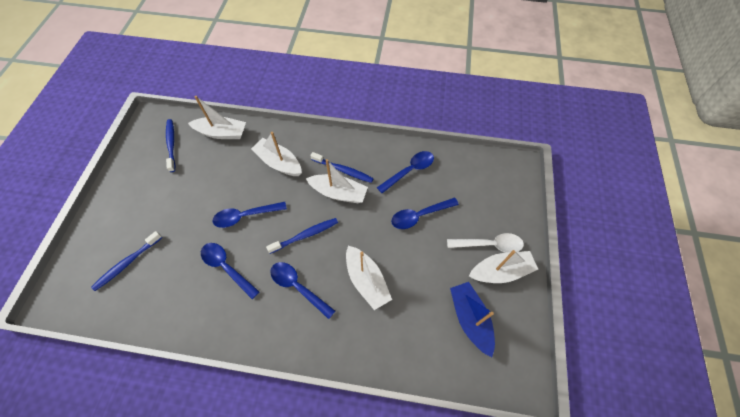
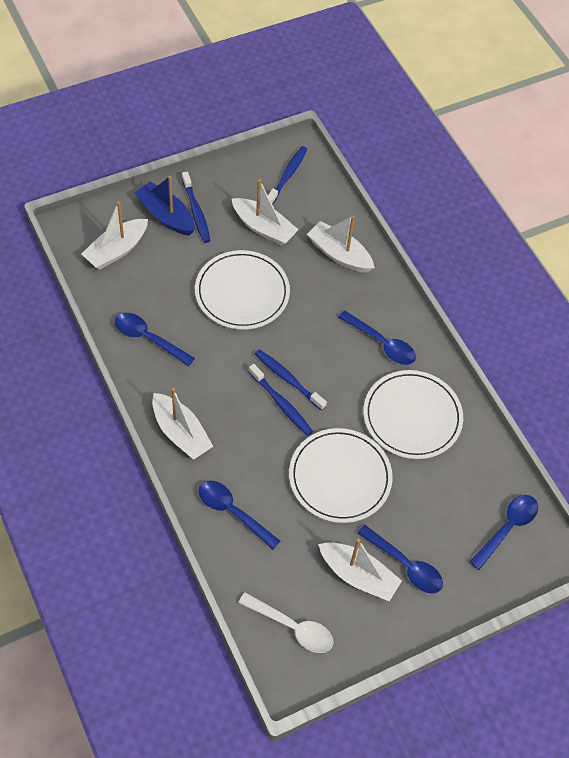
white plate: 0 -> 3

